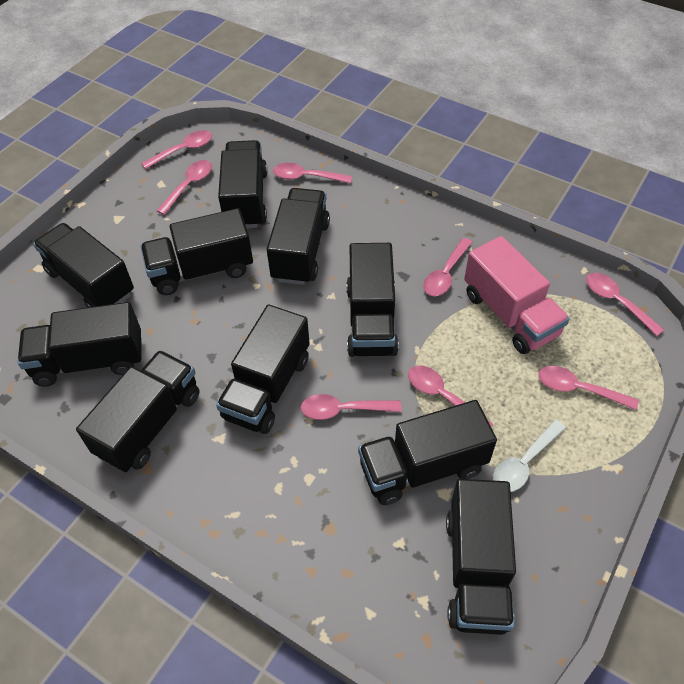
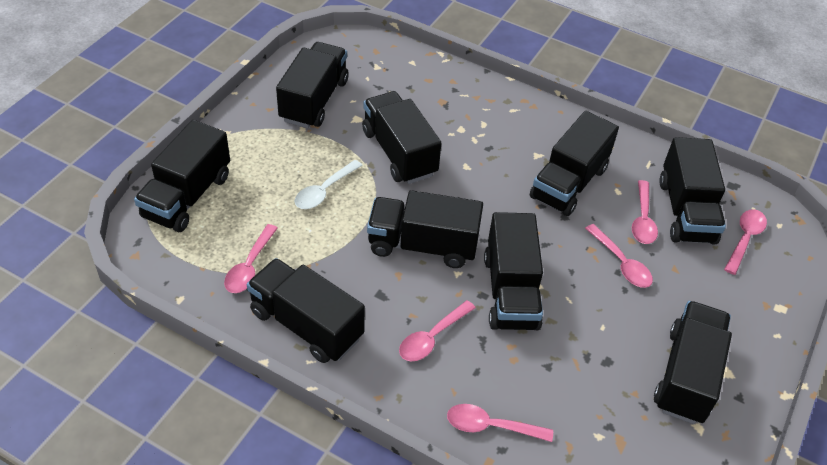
black truck: 10 -> 9
pink spoon: 8 -> 6
pink truck: 1 -> 0

